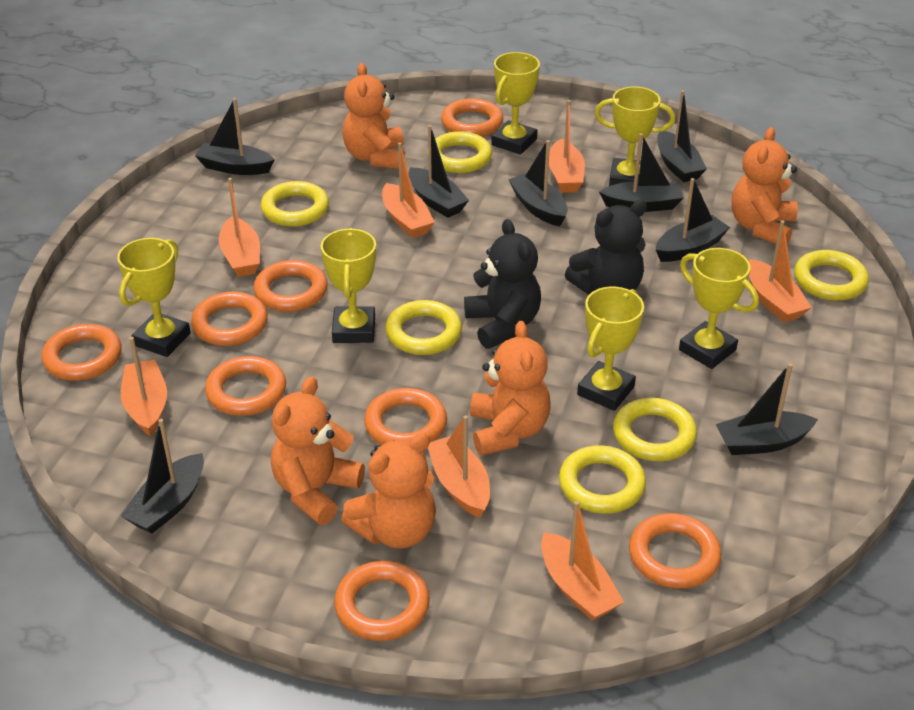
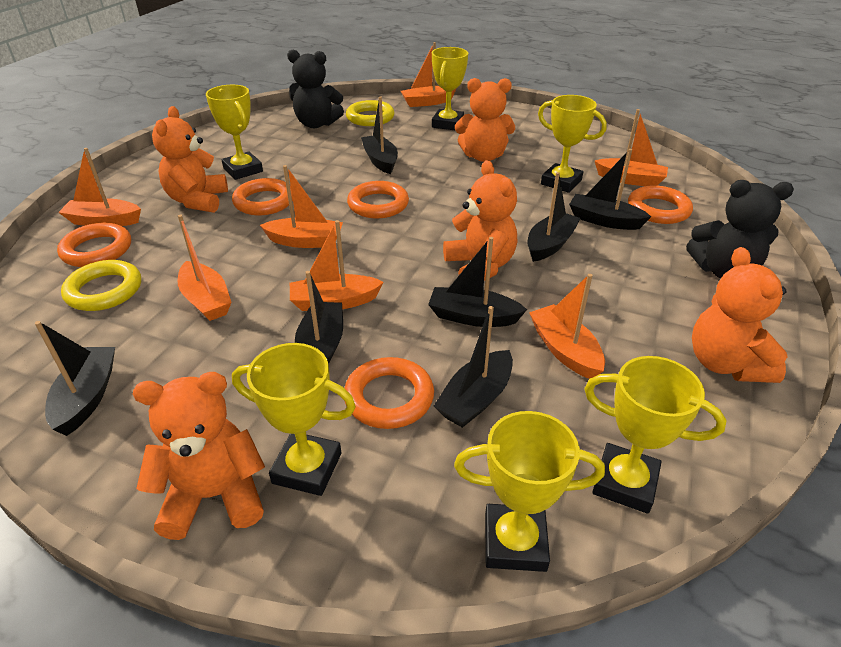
black boat: 8 -> 7
orange ring: 8 -> 5
yellow ring: 6 -> 2

